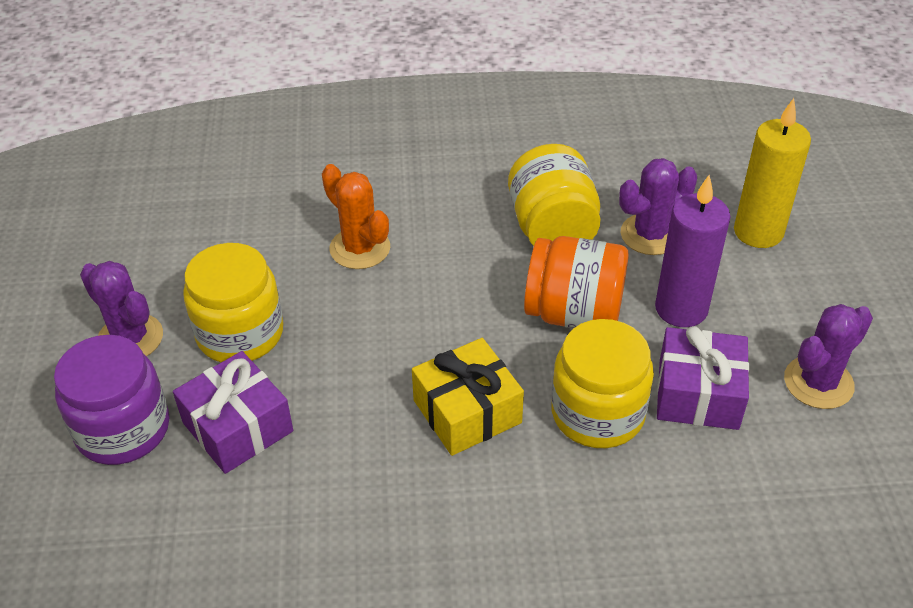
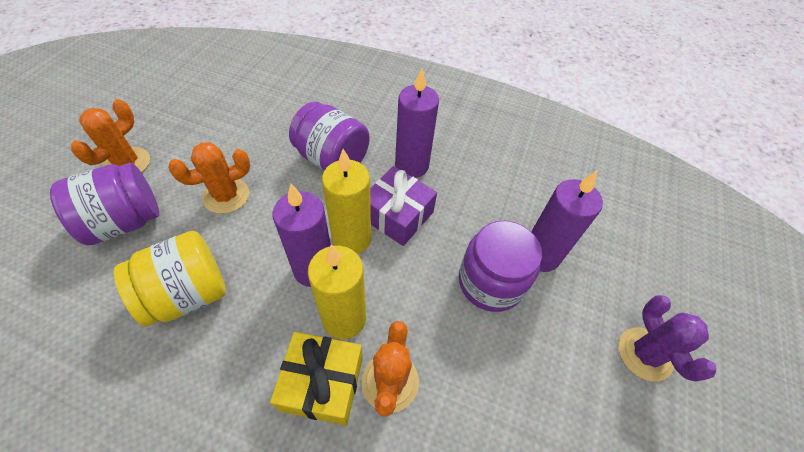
orange cactus: 1 -> 3
orange jar: 1 -> 0
purple cactus: 3 -> 1
purple candle: 1 -> 3
purple gift: 2 -> 1
purple jar: 1 -> 3
yellow candle: 1 -> 2
yellow jar: 3 -> 1

